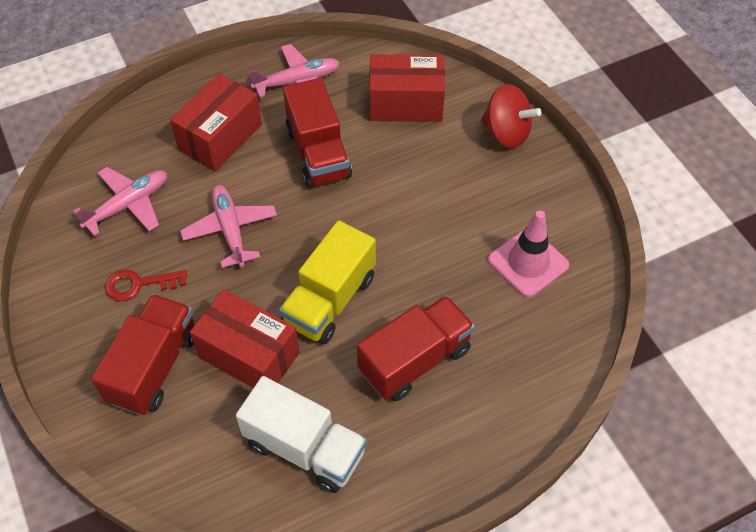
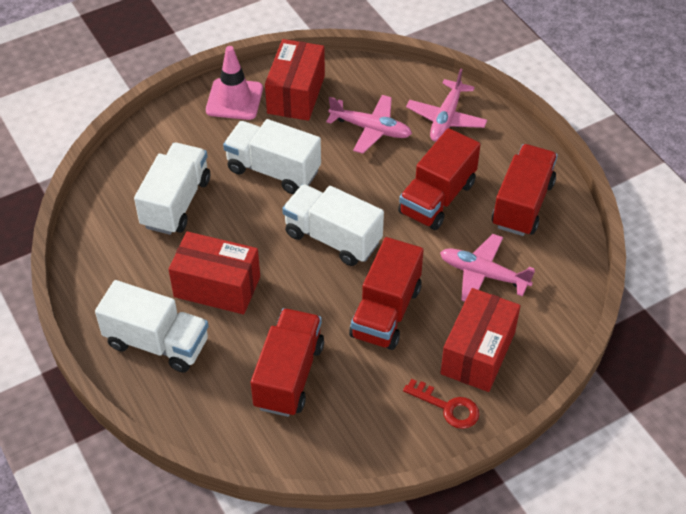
red spinning top: 1 -> 0
red truck: 3 -> 4
white truck: 1 -> 4
yellow truck: 1 -> 0

